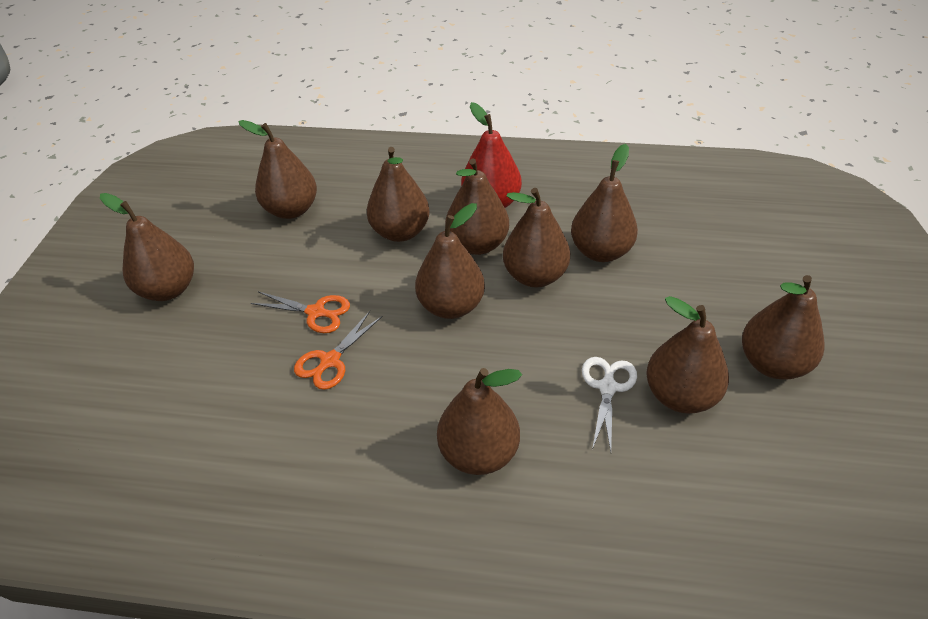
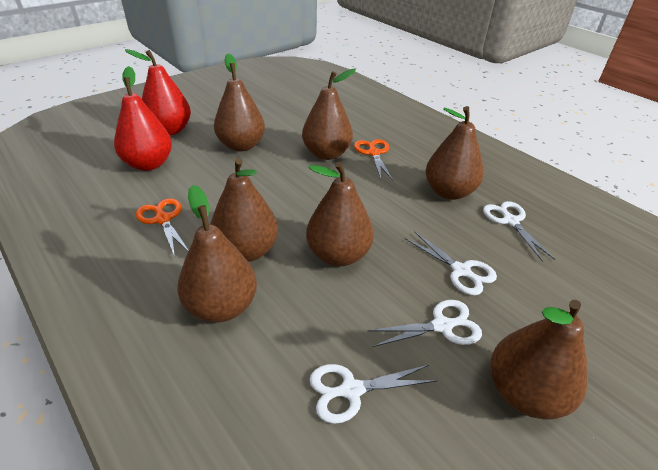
brown pear: 10 -> 7
red pear: 1 -> 2
white scissors: 1 -> 4

